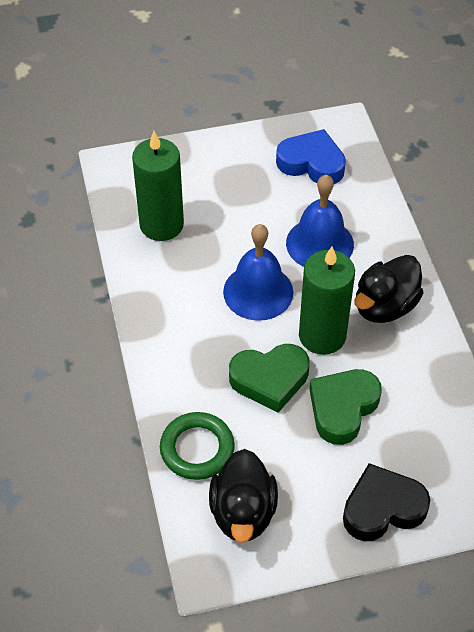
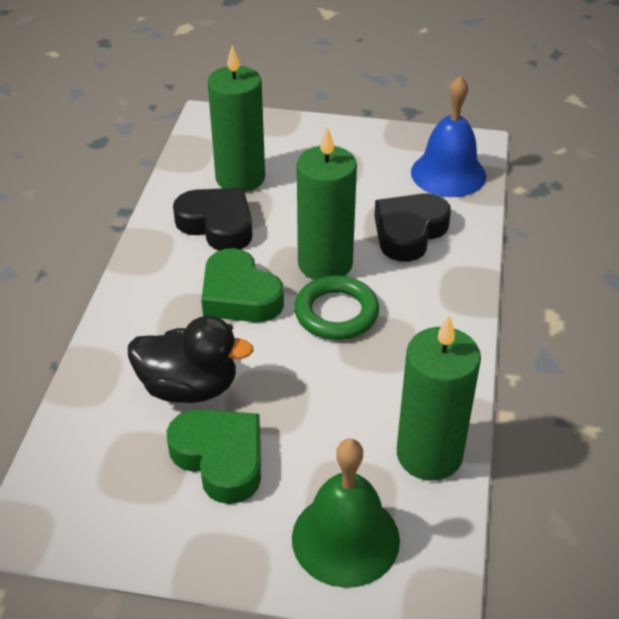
black duck: 2 -> 1
black heart: 1 -> 2
blue bell: 2 -> 1
blue heart: 1 -> 0
green bell: 0 -> 1
green candle: 2 -> 3

